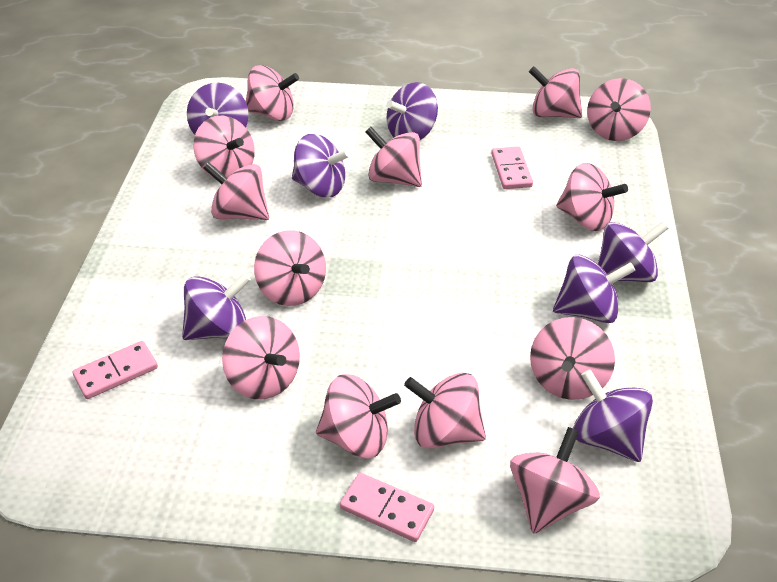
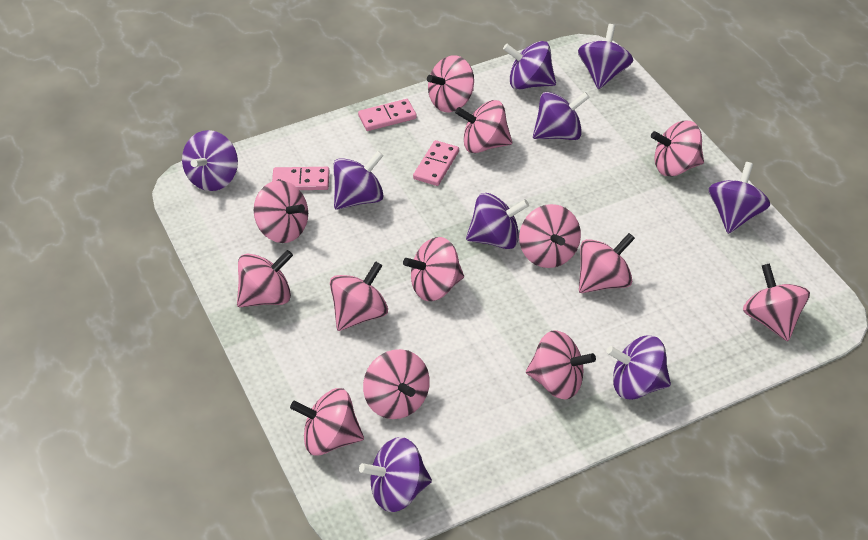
purple spinning top: 7 -> 9

